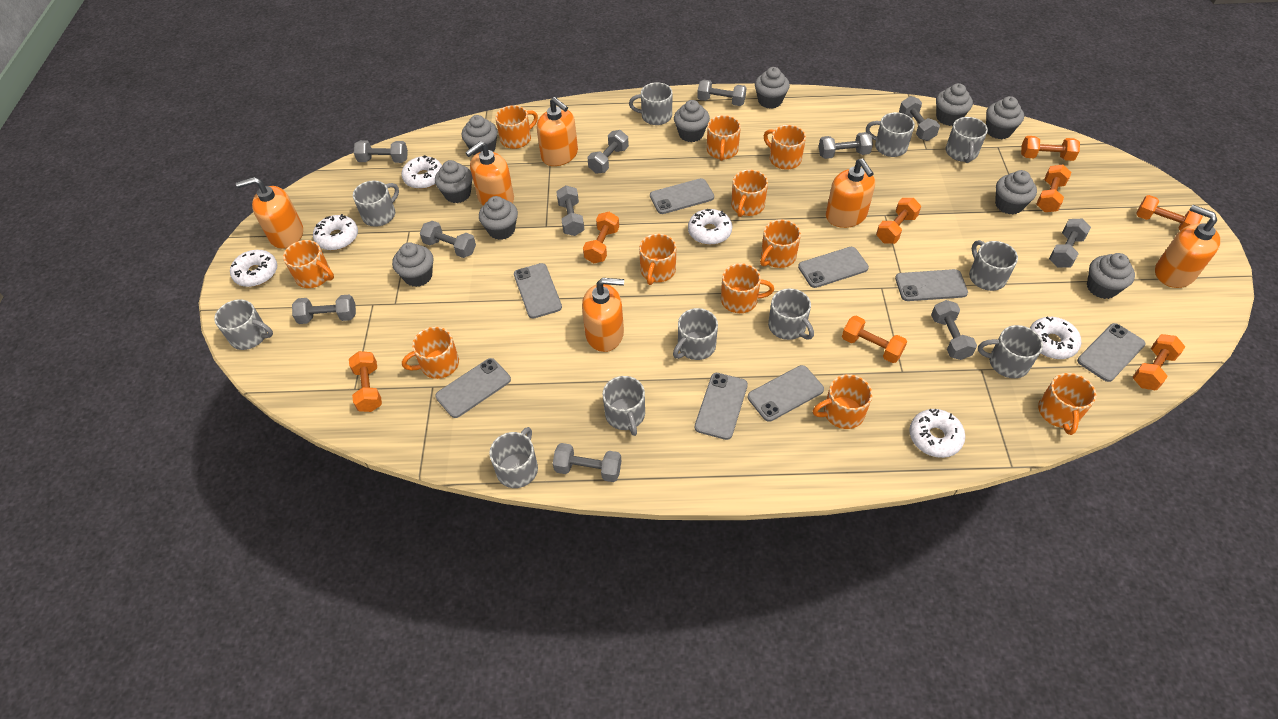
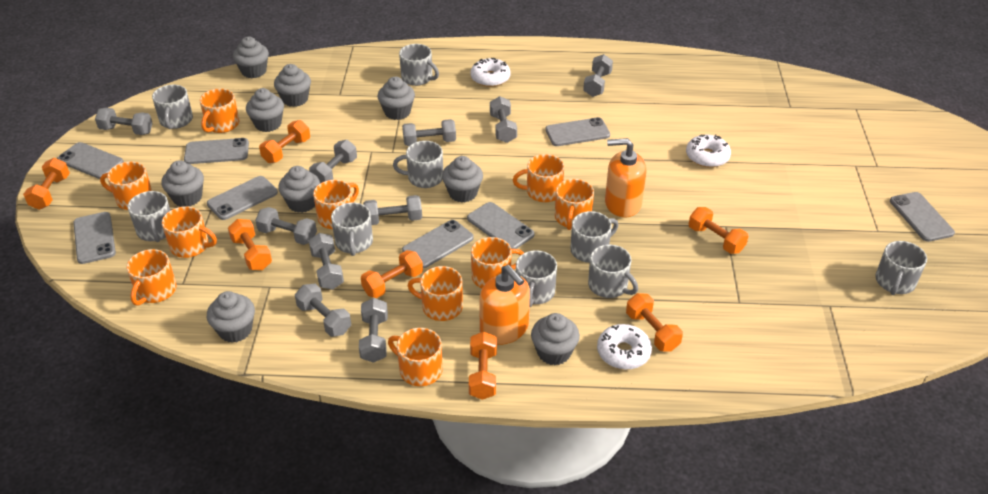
grey cupcake: 10 -> 9
grey dumbbell: 11 -> 10
grey mug: 11 -> 9
orange dumbbell: 8 -> 7
orange mug: 11 -> 10
orange soap dispenser: 6 -> 2
white donut: 6 -> 3

